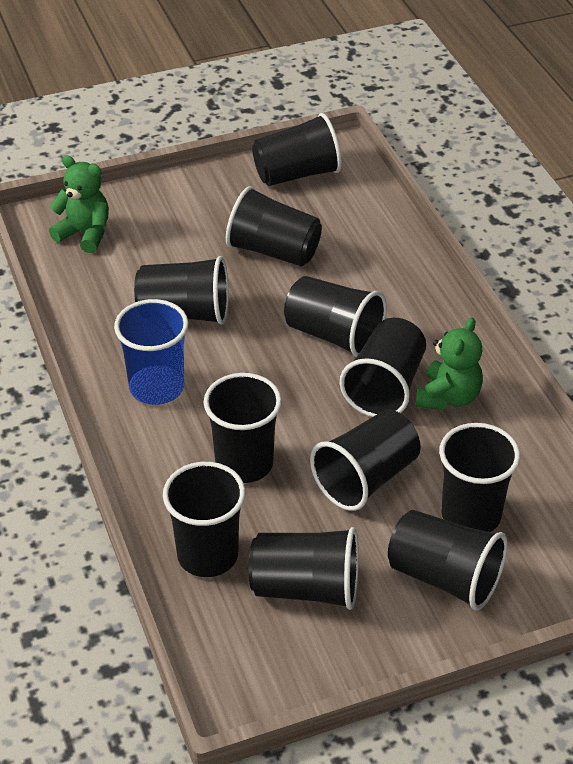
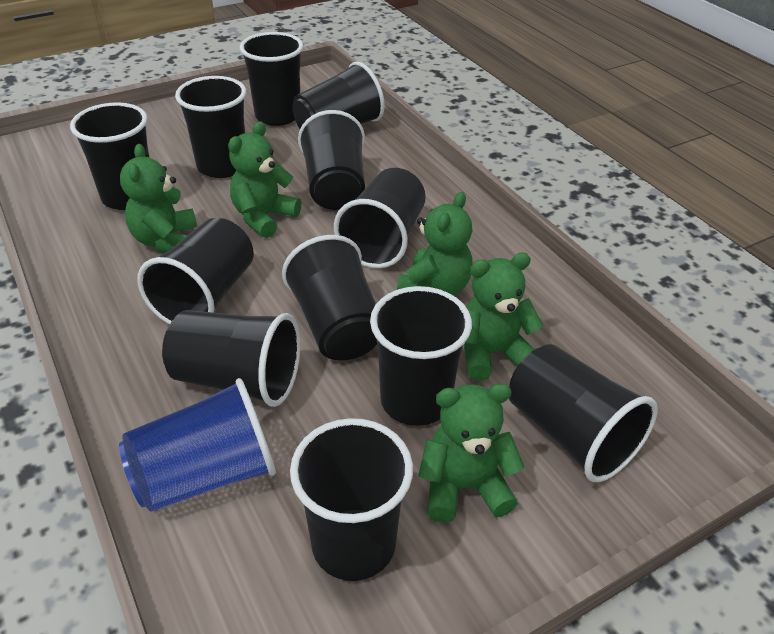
black cup: 11 -> 12
green teddy bear: 2 -> 5

